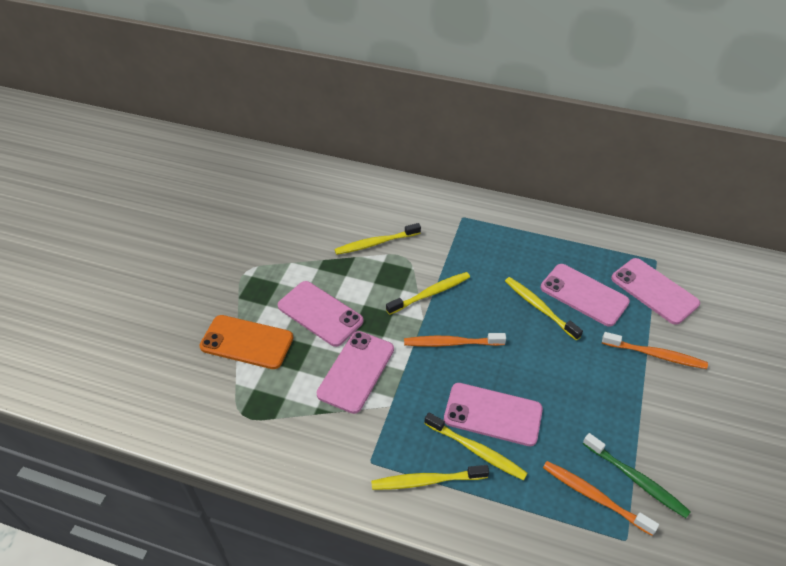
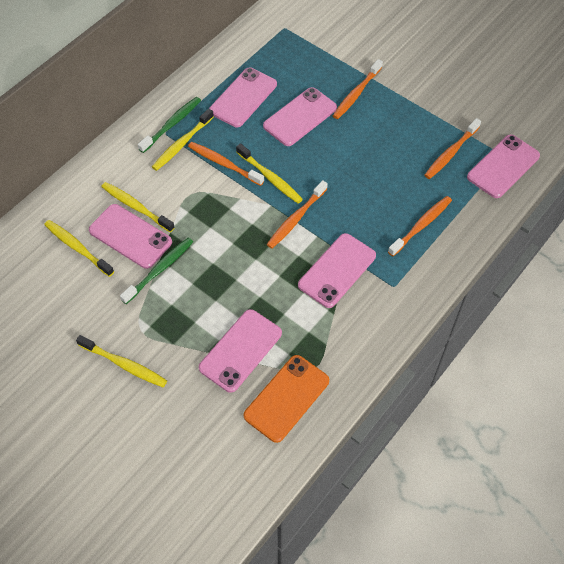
green toothbrush: 1 -> 2
orange toothbrush: 3 -> 5
pink phone: 5 -> 6

